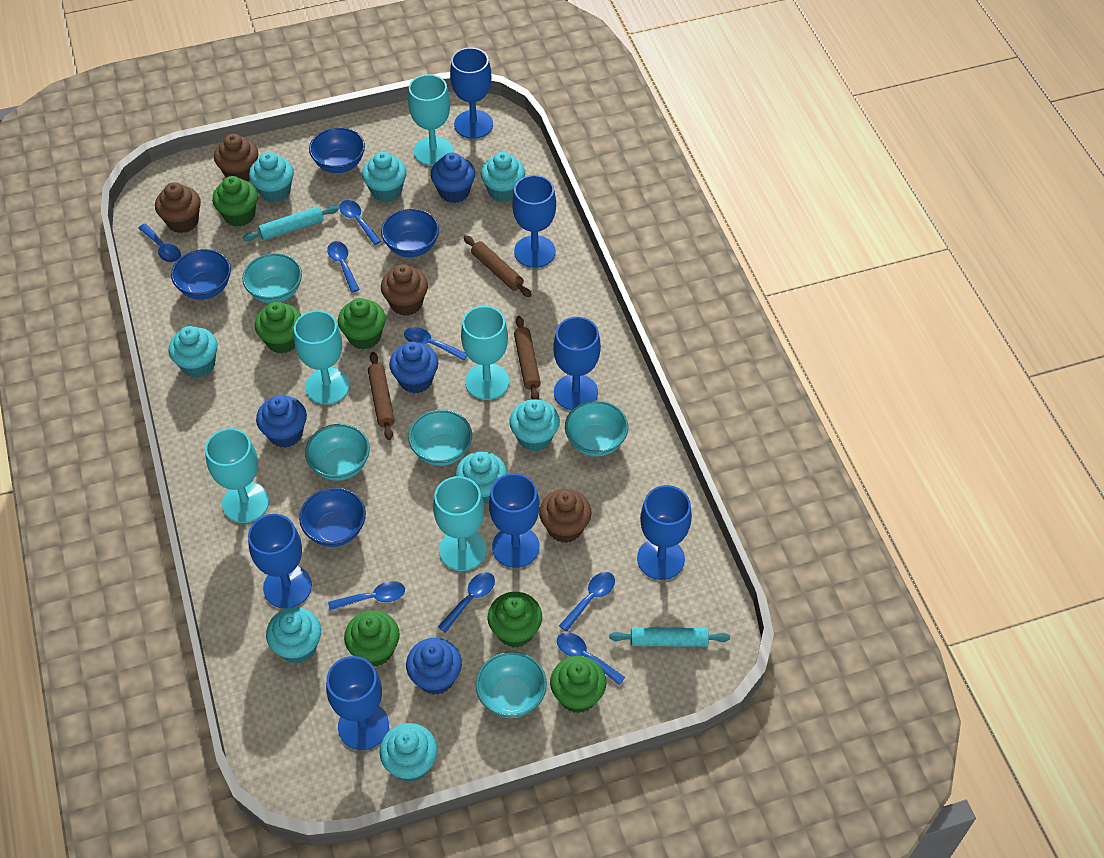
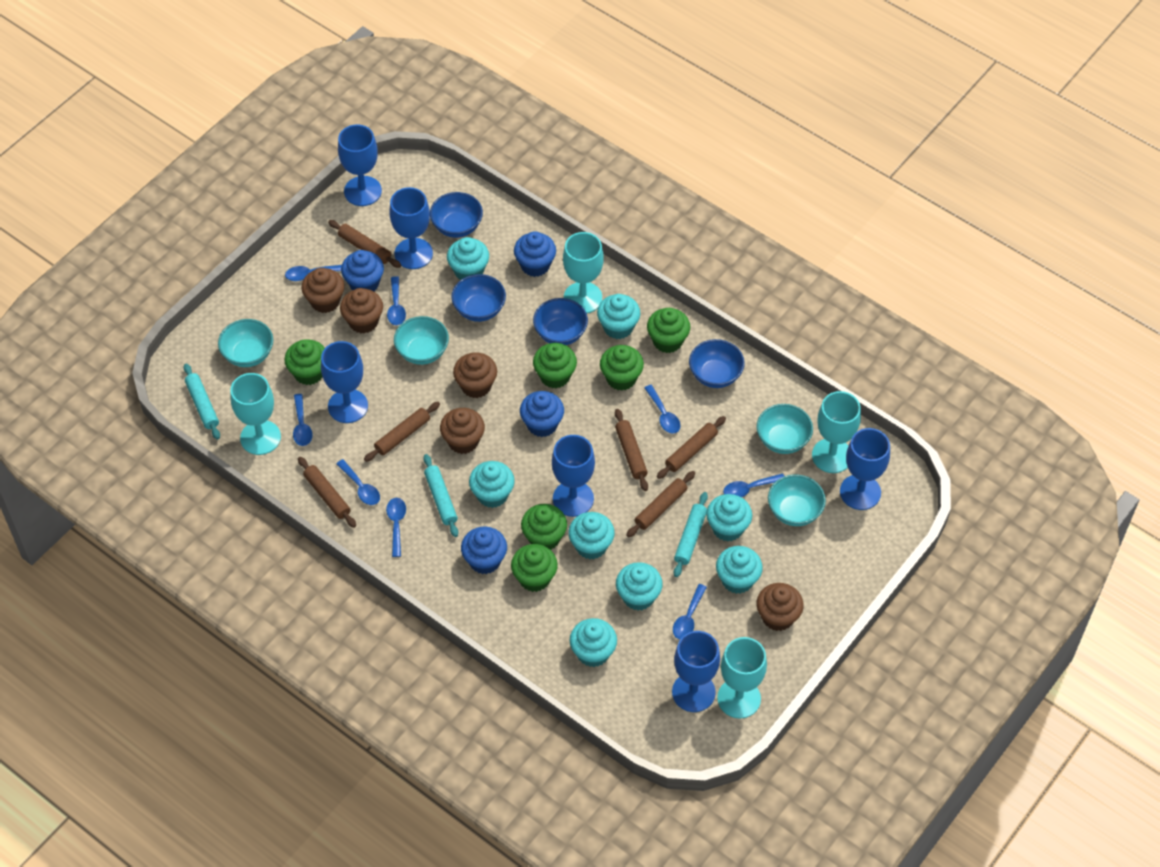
blue goblet: 7 -> 6
brown cupcake: 4 -> 5
brown rolling pin: 3 -> 6
turquoise bowl: 5 -> 4
turquoise goblet: 5 -> 4
turquoise rolling pin: 2 -> 3

